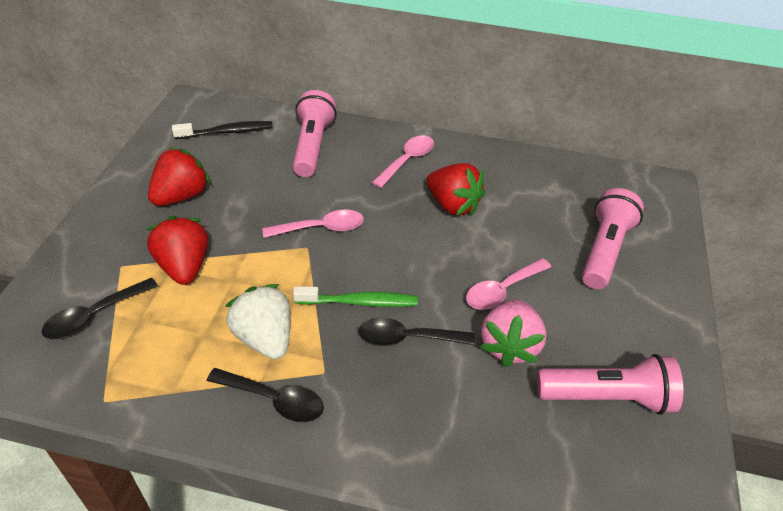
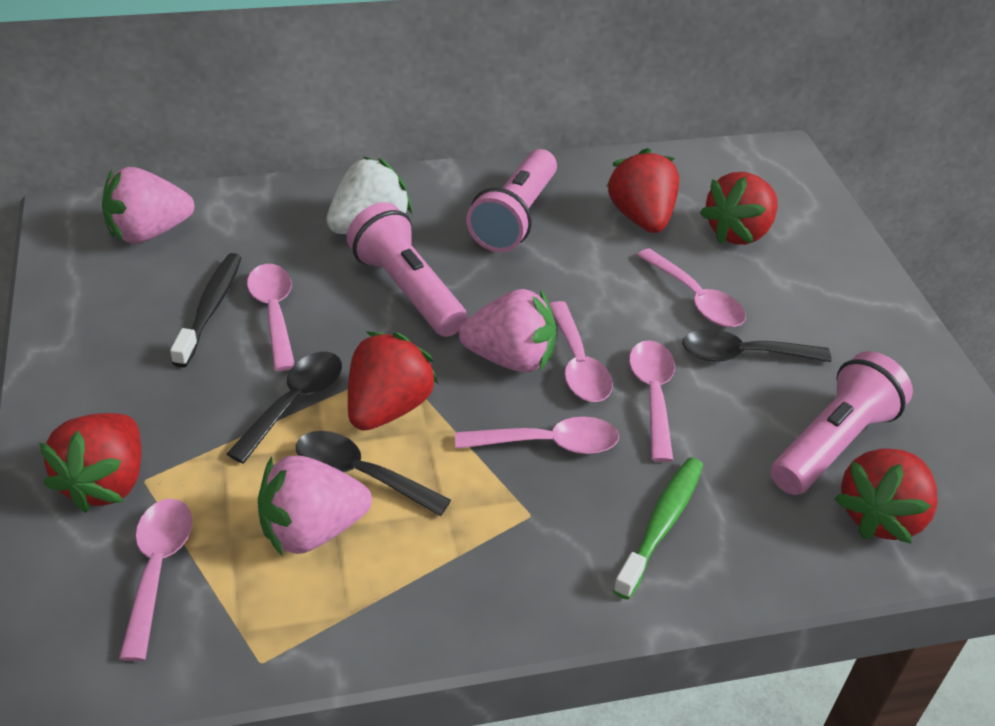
pink spoon: 3 -> 6
pink strawberry: 1 -> 3
red strawberry: 3 -> 5

